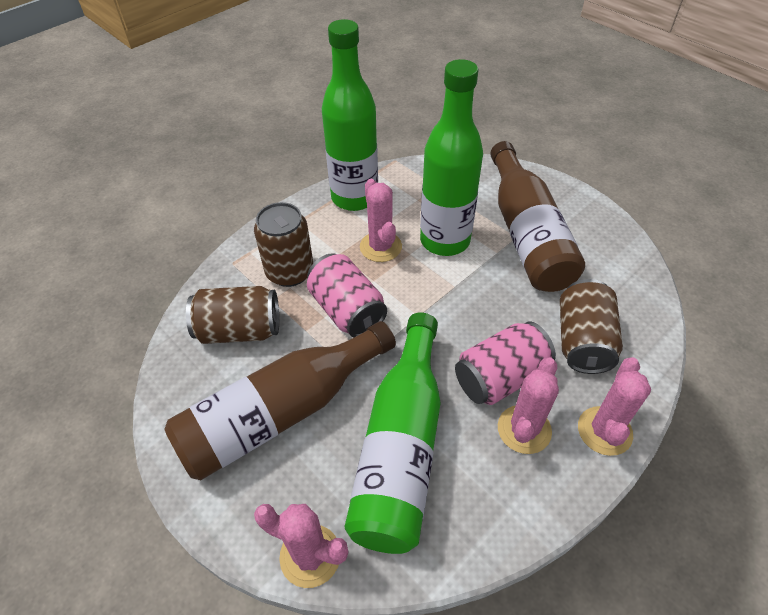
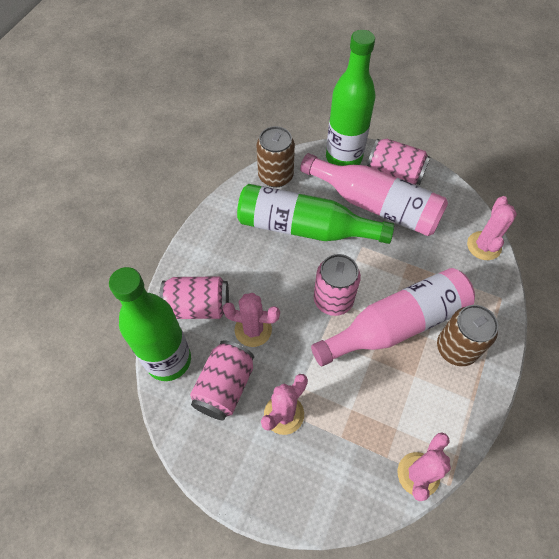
brown bottle: 2 -> 0
brown can: 3 -> 2
pink bottle: 0 -> 2
pink can: 2 -> 4

